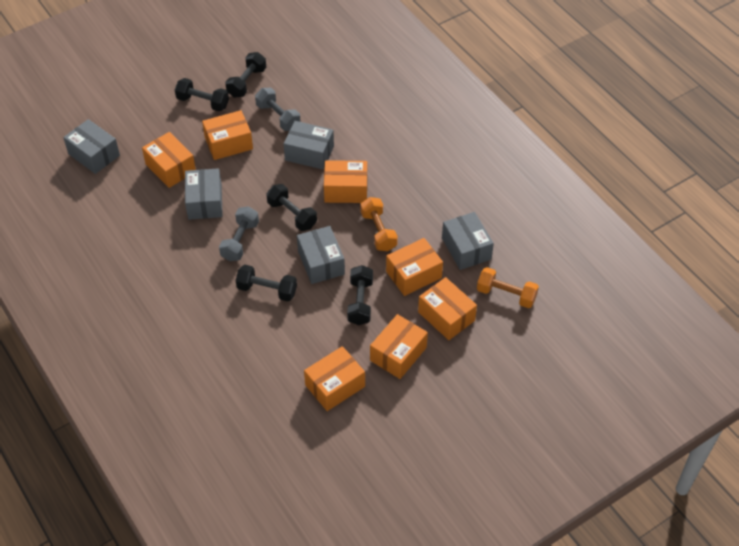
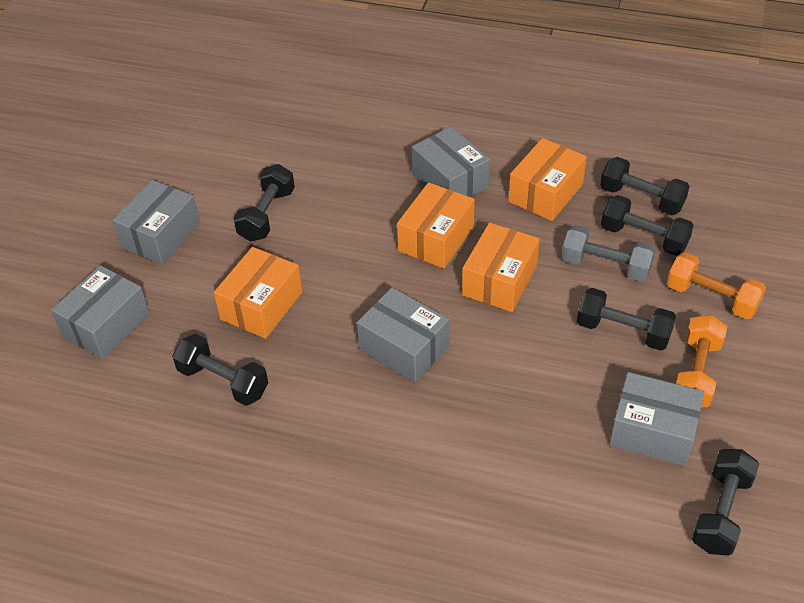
black dumbbell: 5 -> 6
grey dumbbell: 2 -> 1
orange box: 7 -> 4

